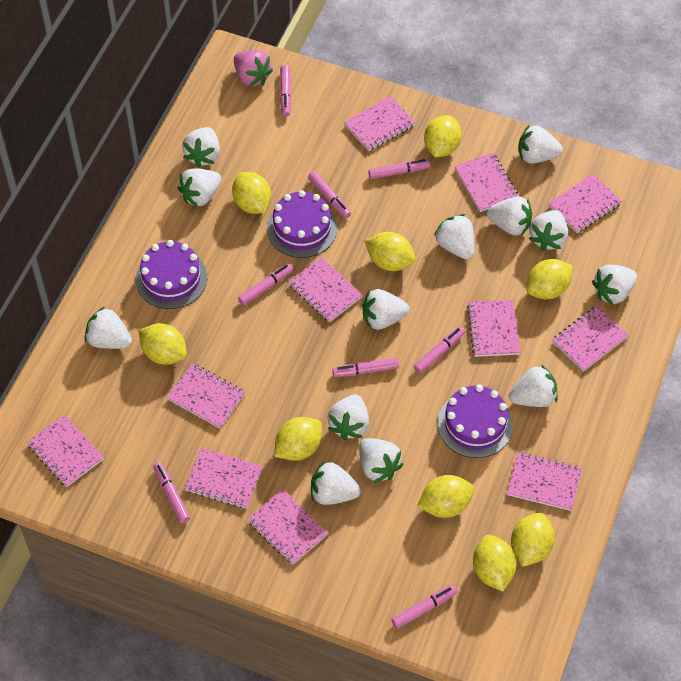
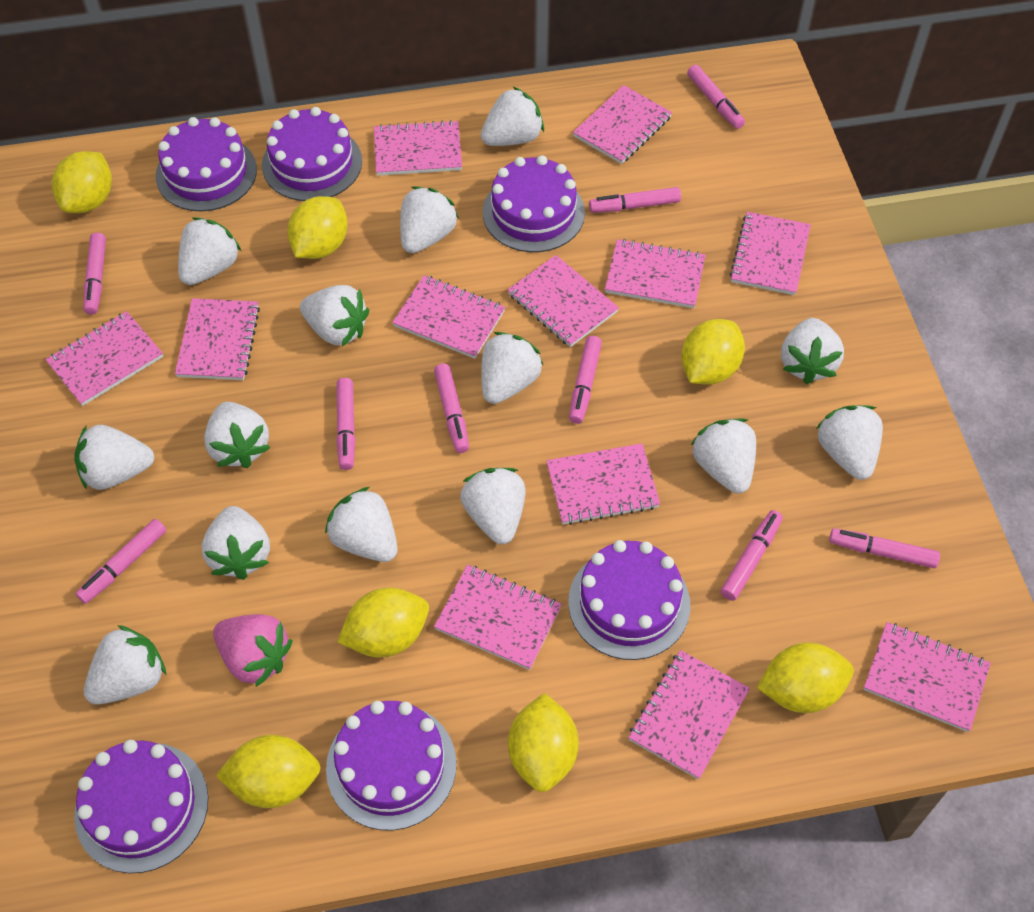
pink marker: 8 -> 9
pink notebook: 11 -> 12
purple cake: 3 -> 6
white strawberry: 13 -> 14
yellow lemon: 9 -> 7

